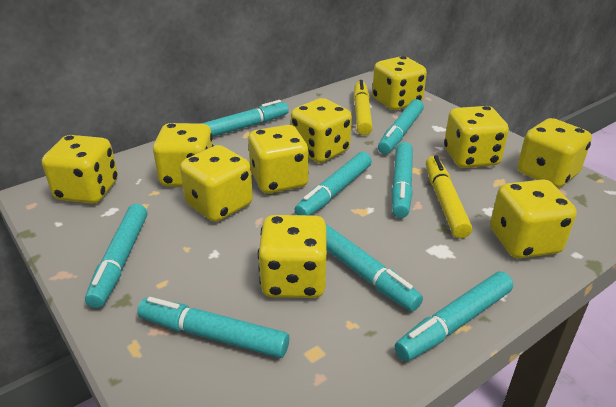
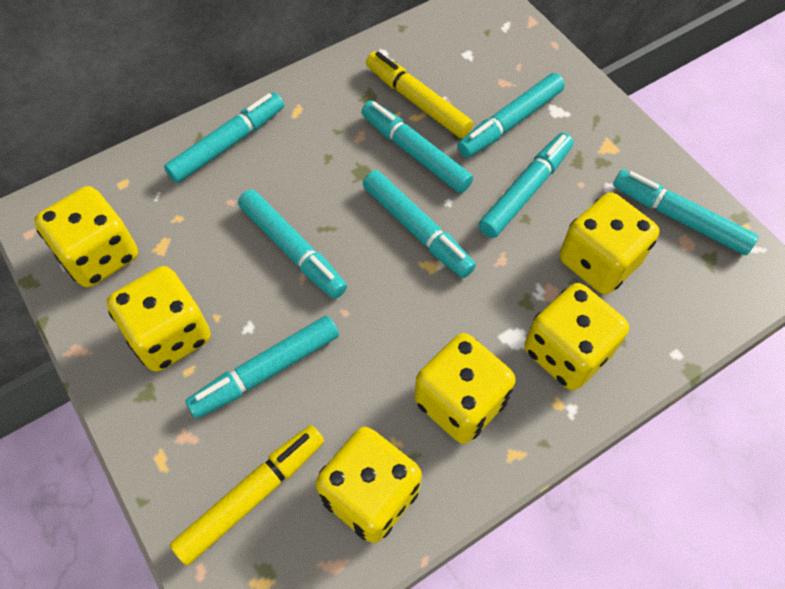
yellow dice: 10 -> 6

